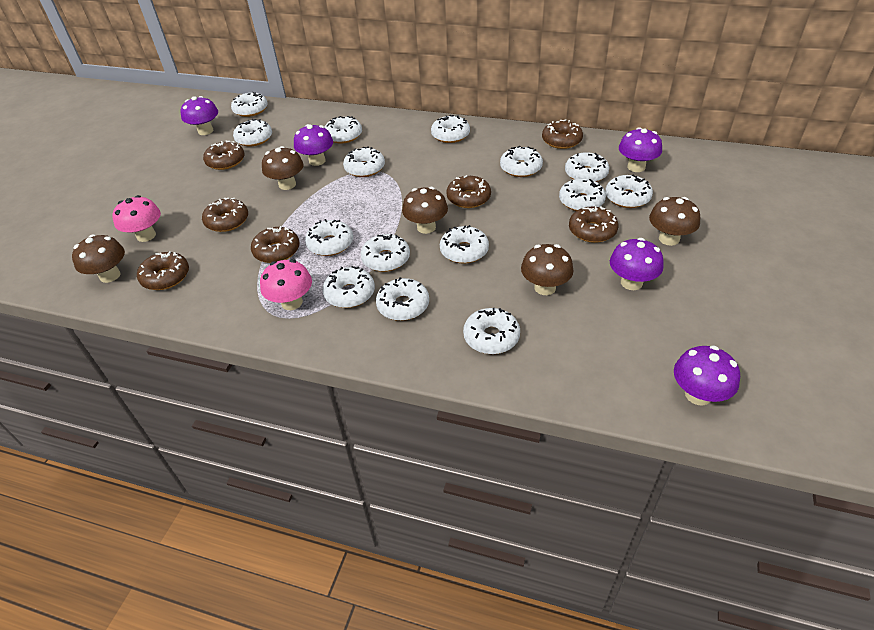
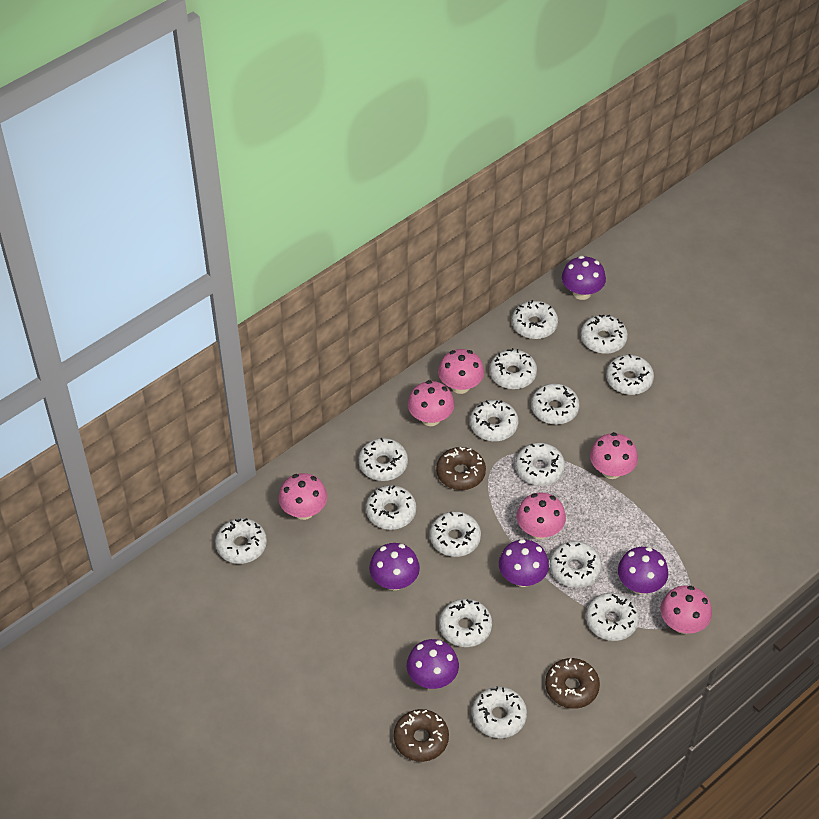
brown donut: 7 -> 3
brown mushroom: 5 -> 0
pink mushroom: 2 -> 6

